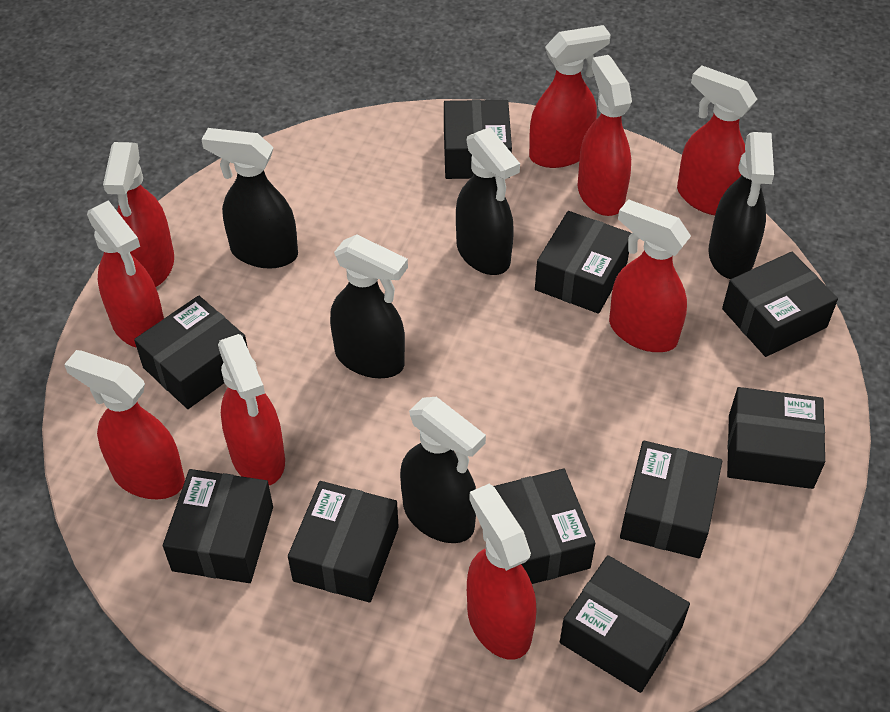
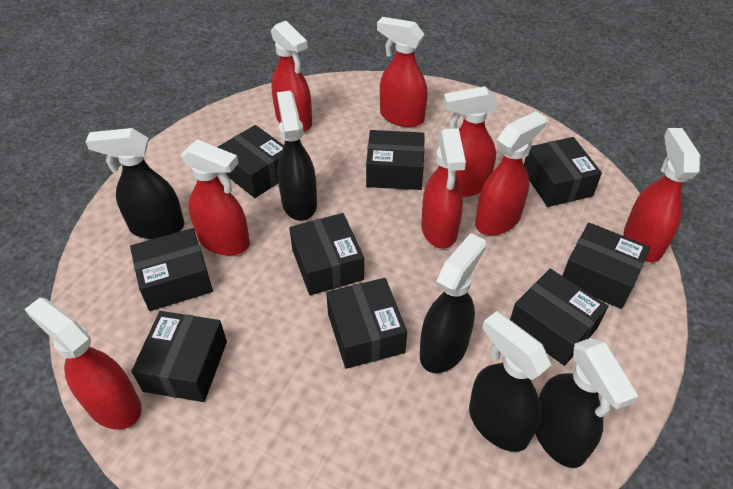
black box: 10 -> 9
red spray bottle: 9 -> 8

